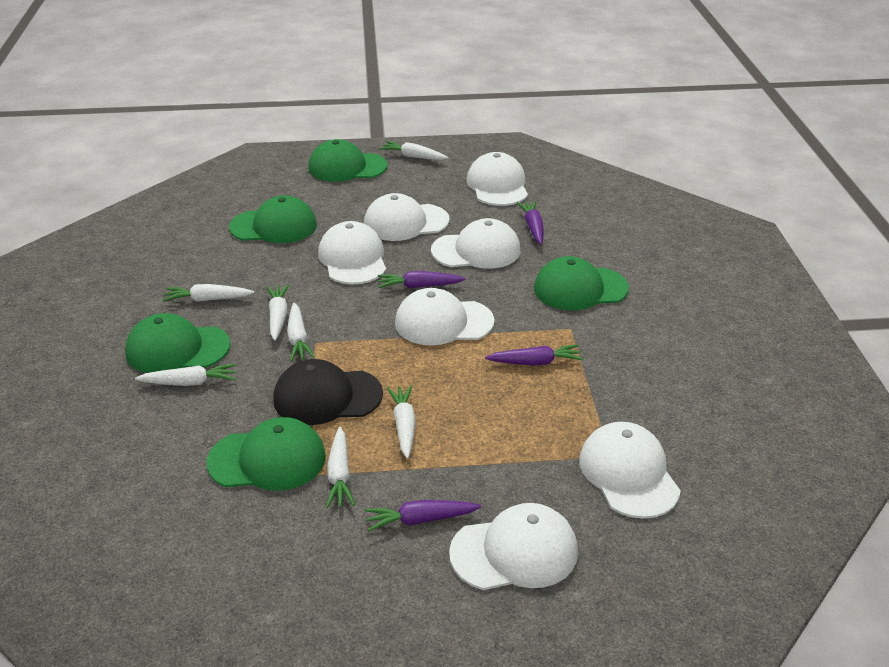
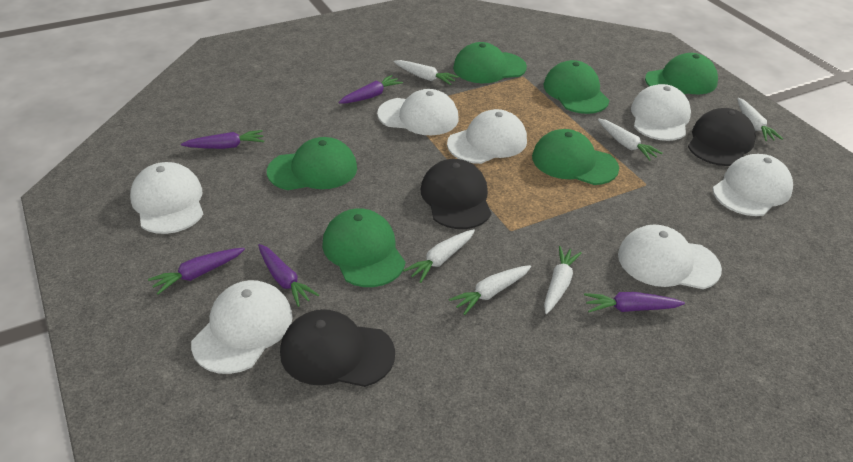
black cap: 1 -> 3
green cap: 5 -> 6
purple carrot: 4 -> 5
white carrot: 7 -> 6

